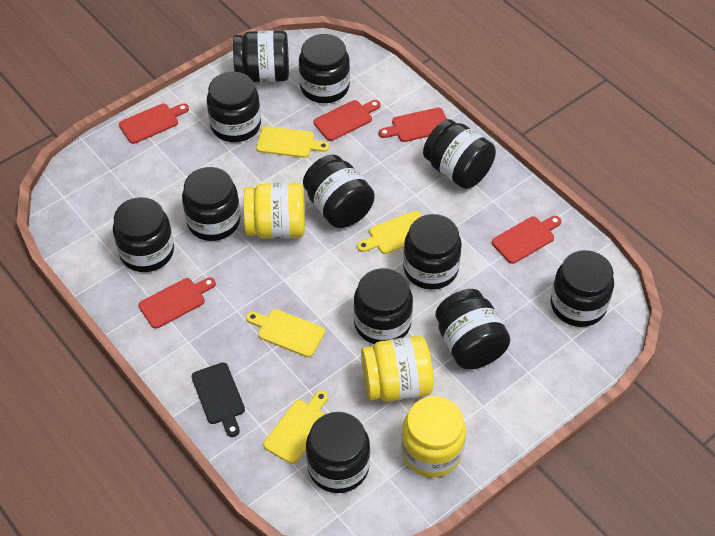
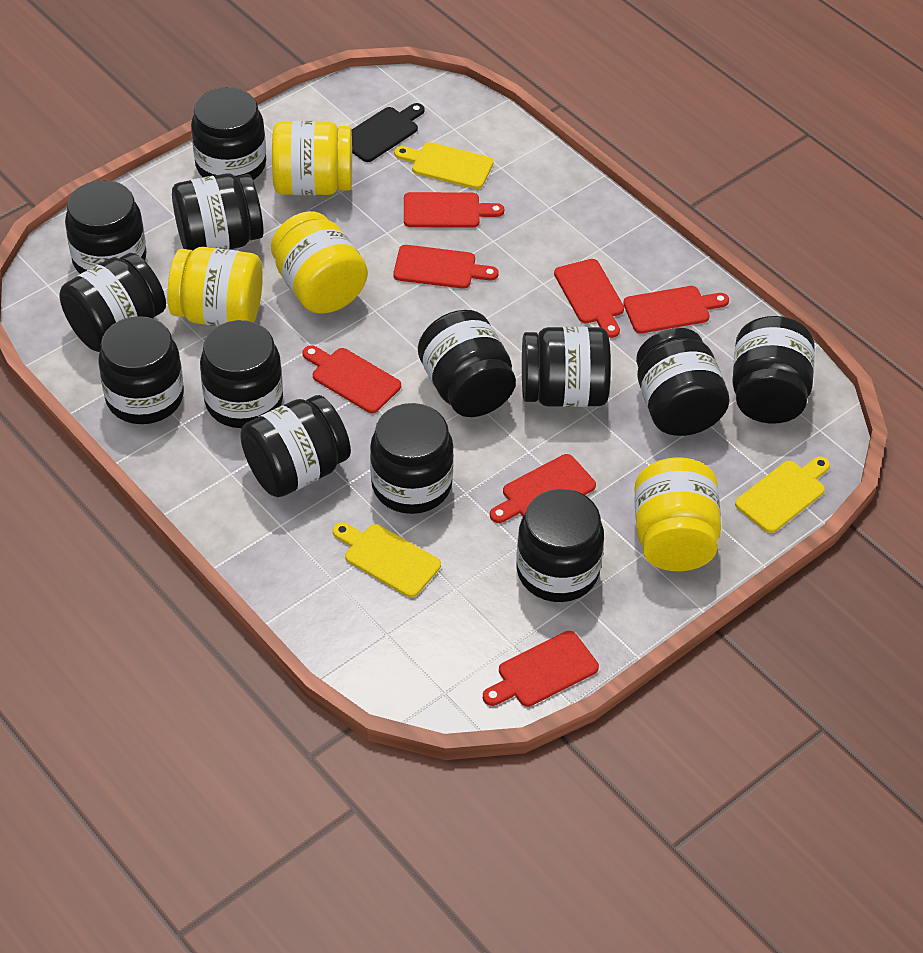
black jar: 12 -> 13
red cutting board: 5 -> 7
yellow cutting board: 4 -> 3
yellow jar: 3 -> 4

